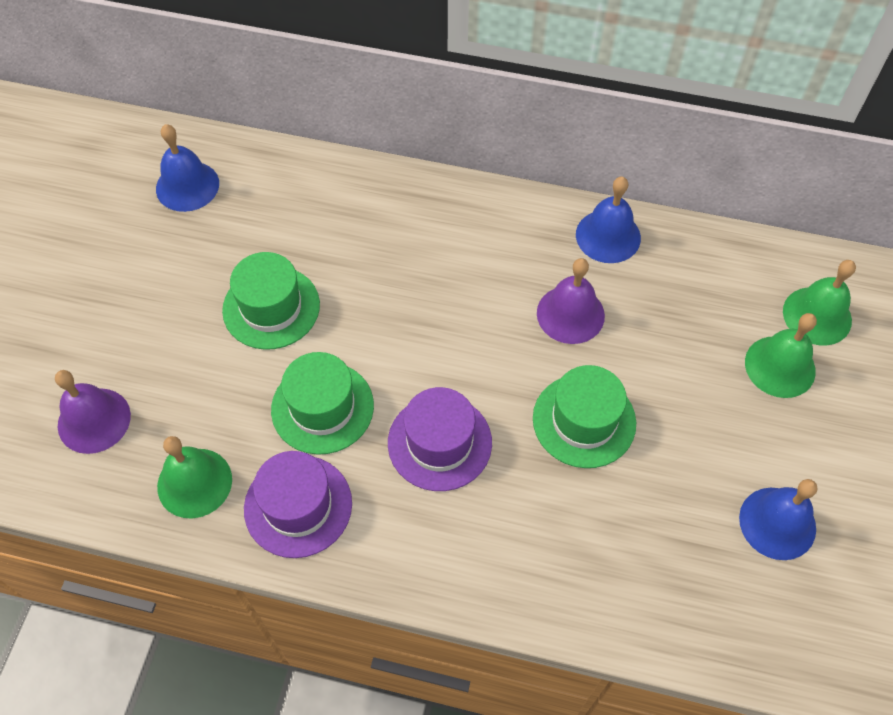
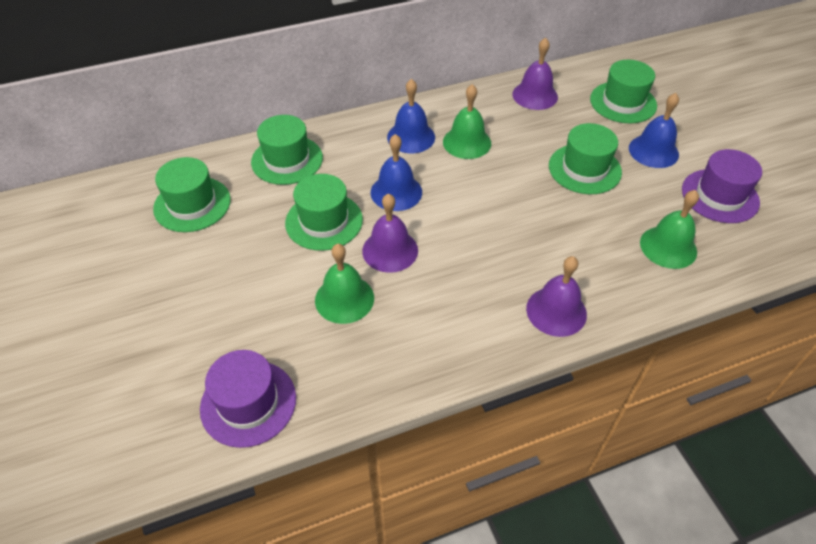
green hat: 3 -> 5
purple bell: 2 -> 3

